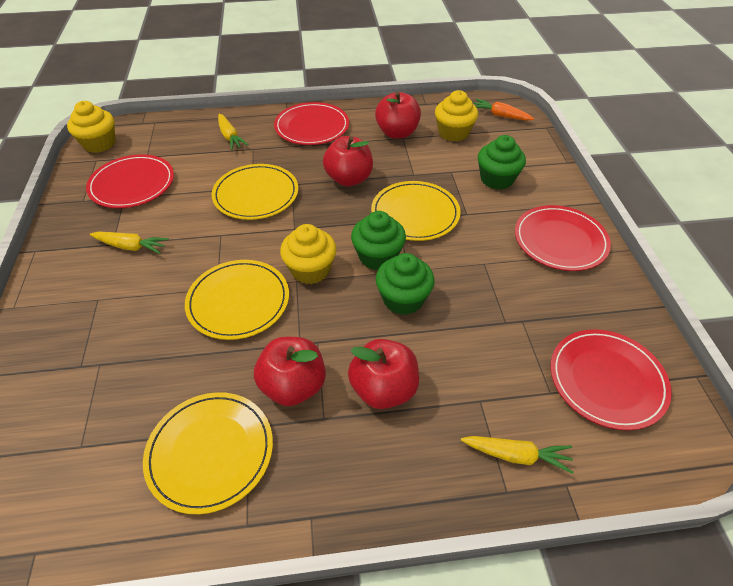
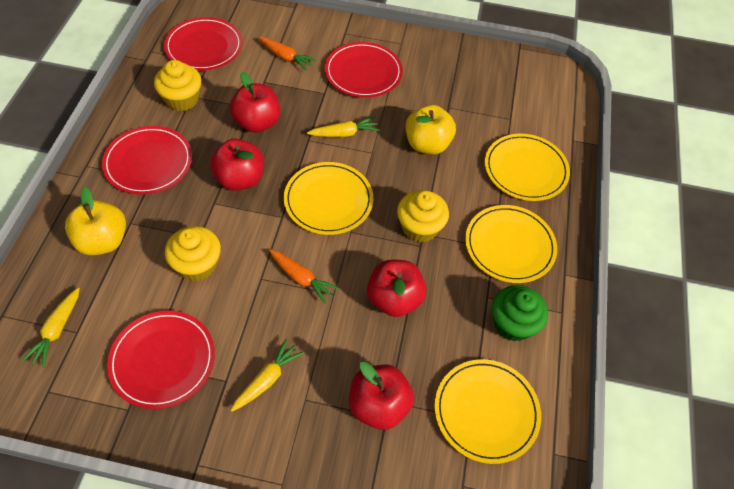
green cupcake: 3 -> 1
orange carrot: 1 -> 2
yellow apple: 0 -> 2

